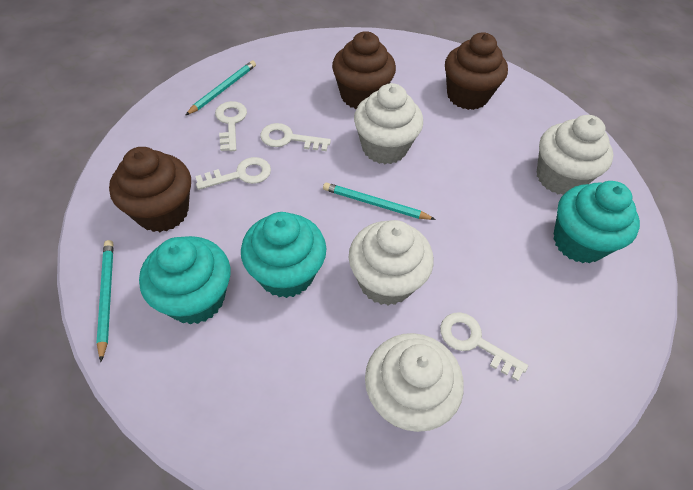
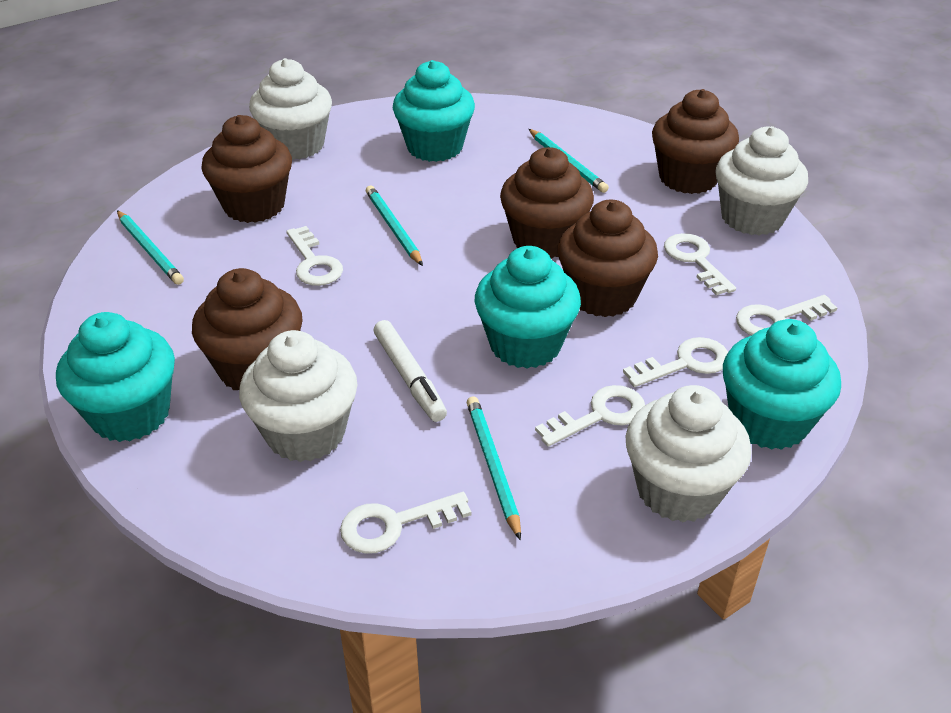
brown cupcake: 3 -> 5
turquoise cupcake: 3 -> 4
turquoise pencil: 3 -> 4
white key: 4 -> 6
white marker: 0 -> 1

